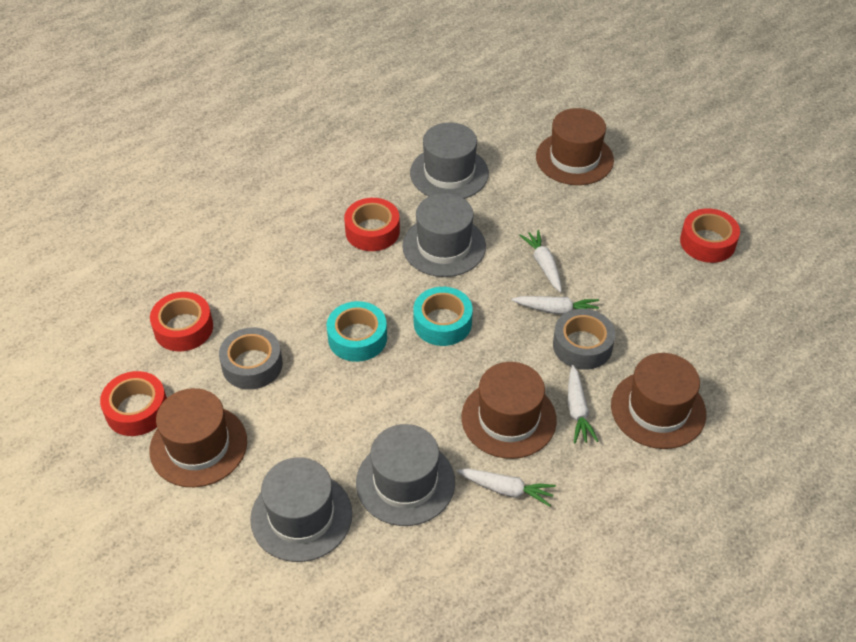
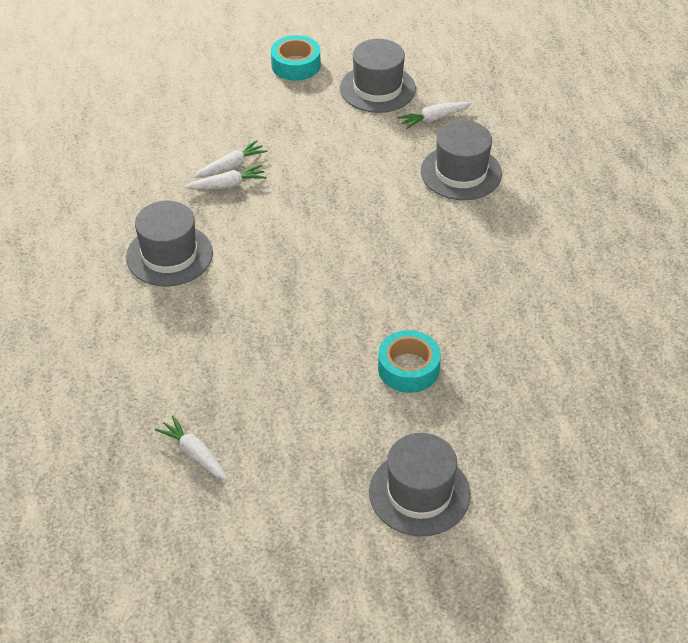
brown hat: 4 -> 0
grey tape: 2 -> 0
red tape: 4 -> 0

